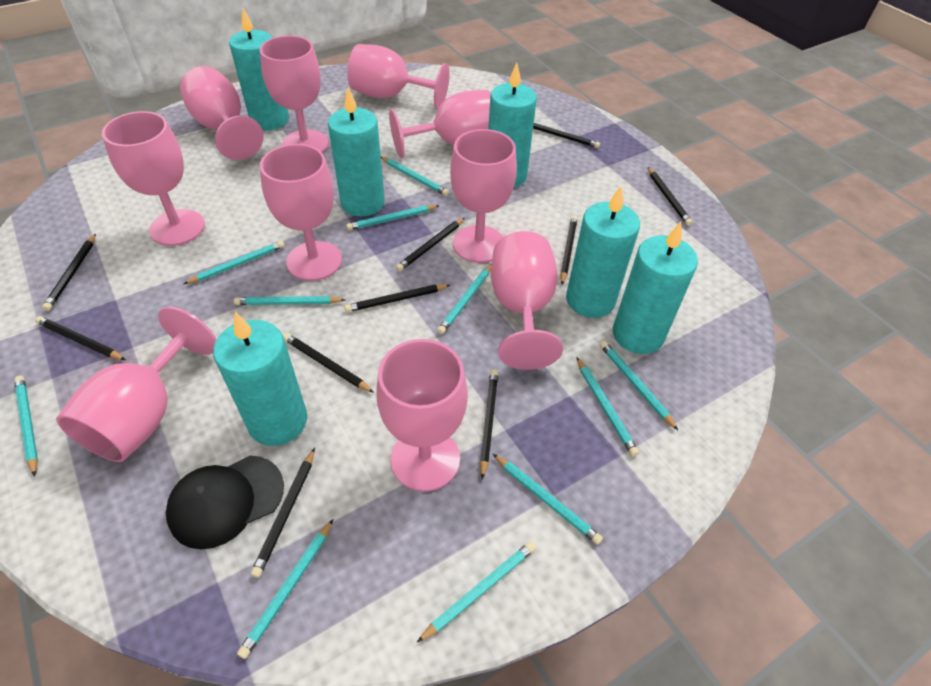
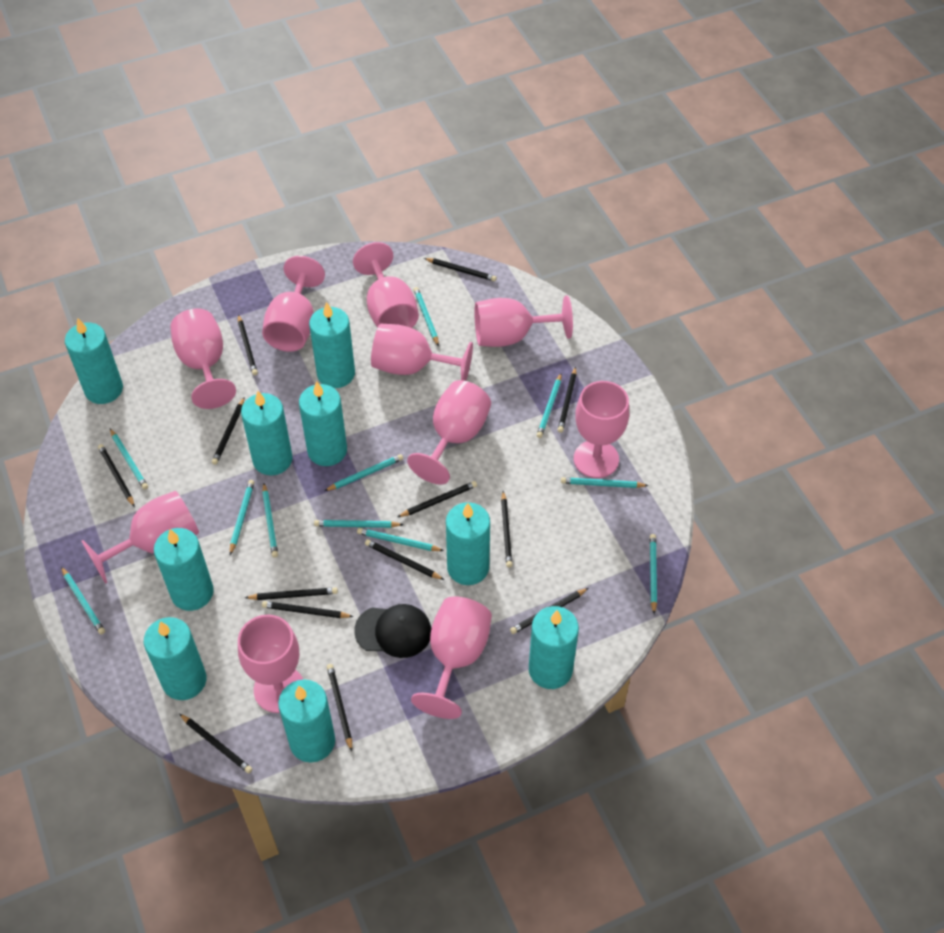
black pencil: 10 -> 13
turquoise candle: 6 -> 9

